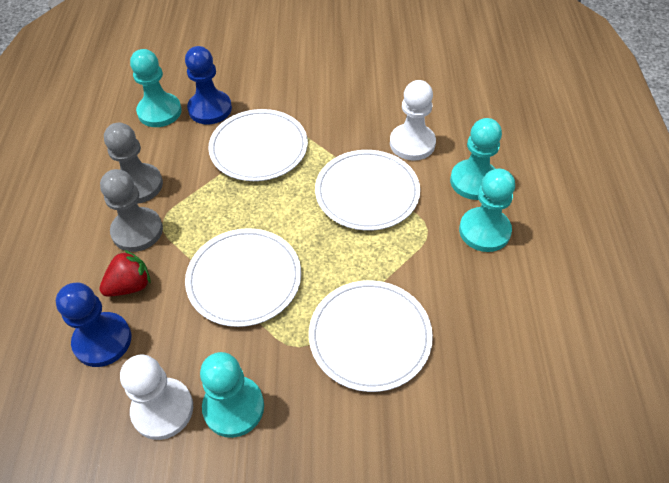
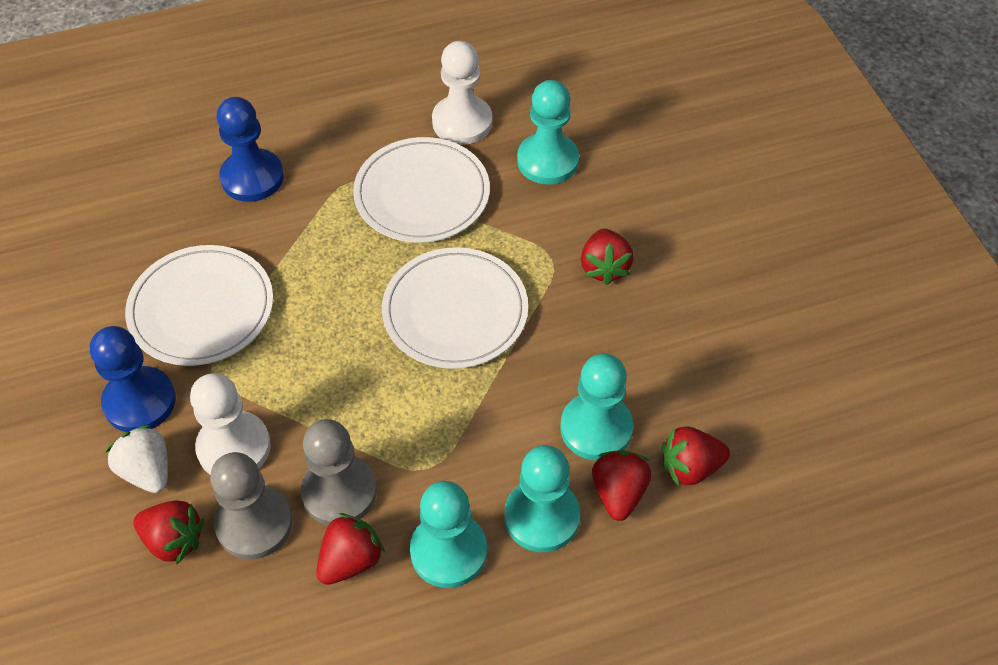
red strawberry: 1 -> 5
white plate: 4 -> 3
white strawberry: 0 -> 1

